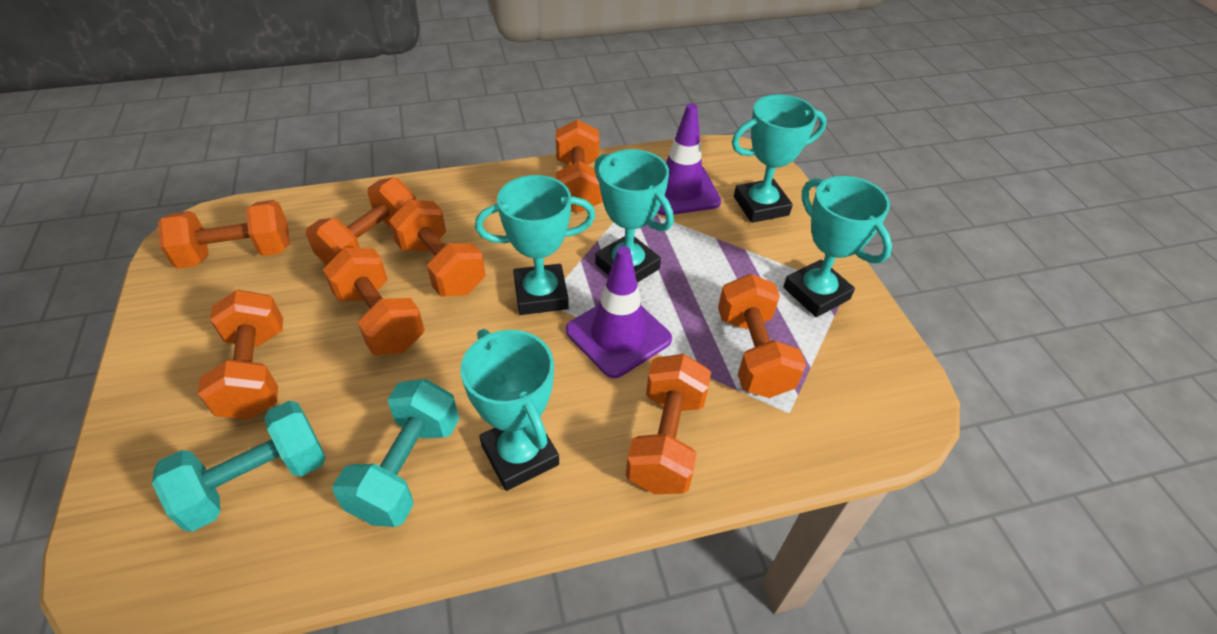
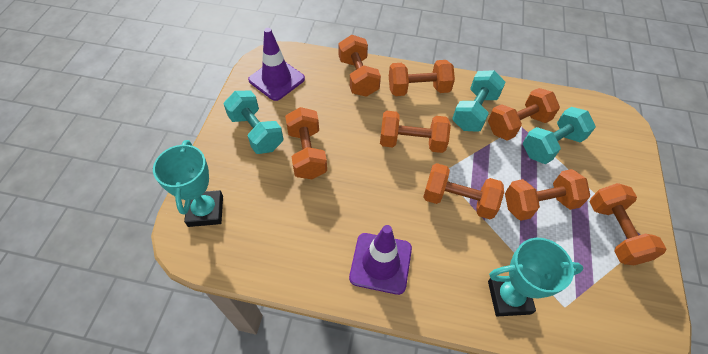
turquoise dumbbell: 2 -> 3
turquoise trophy: 5 -> 2

